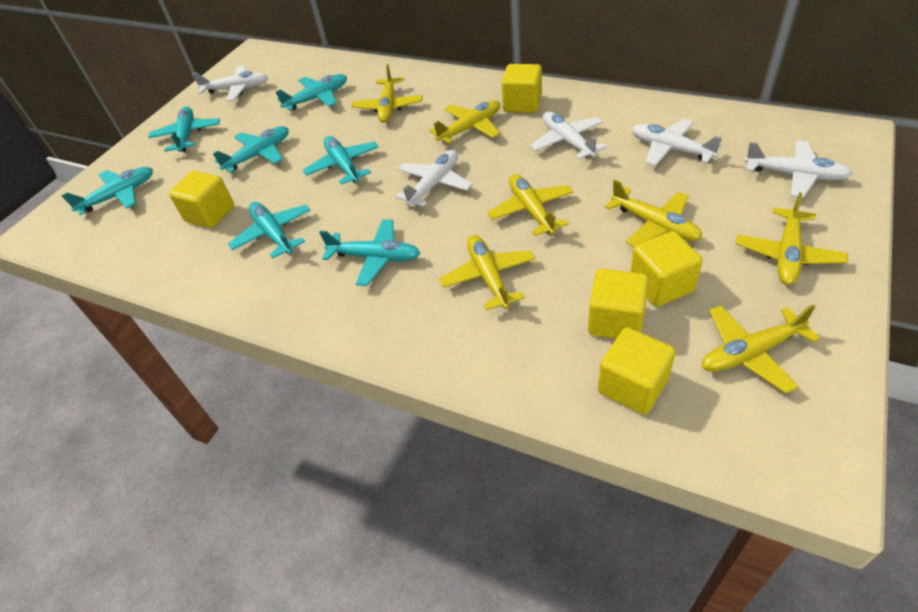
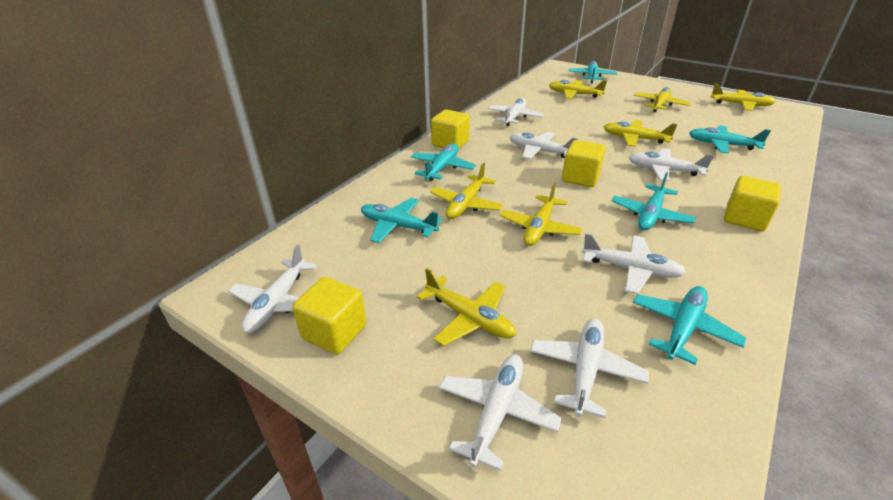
turquoise plane: 7 -> 6
white plane: 5 -> 7
yellow cube: 5 -> 4

